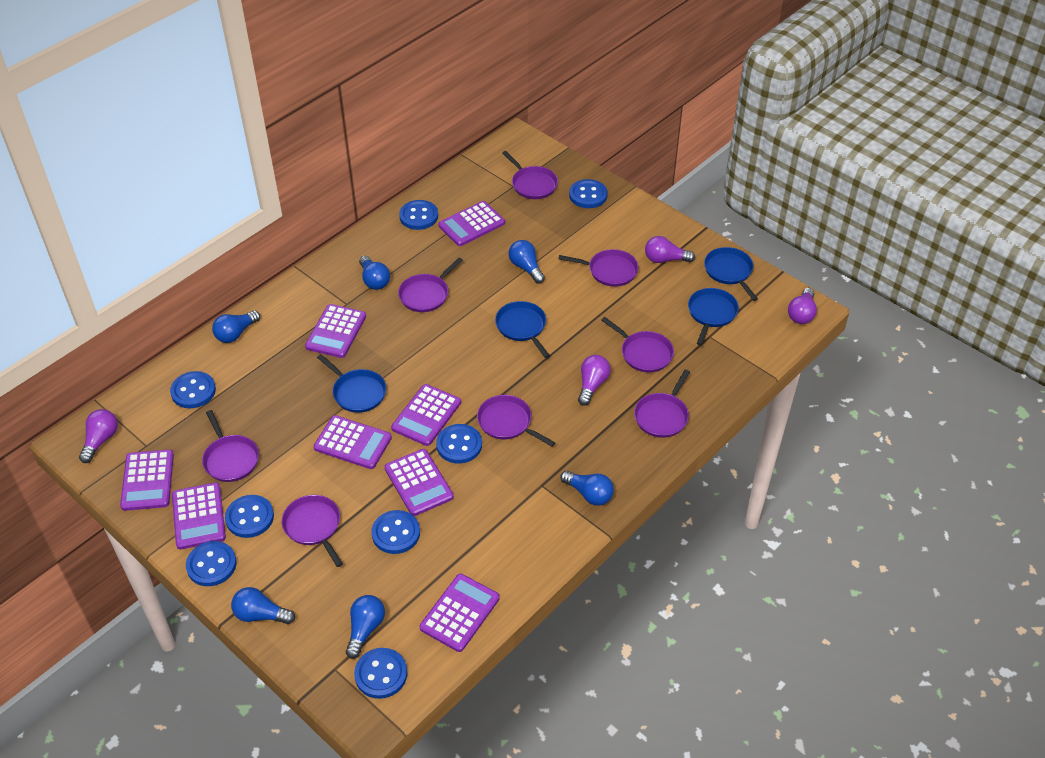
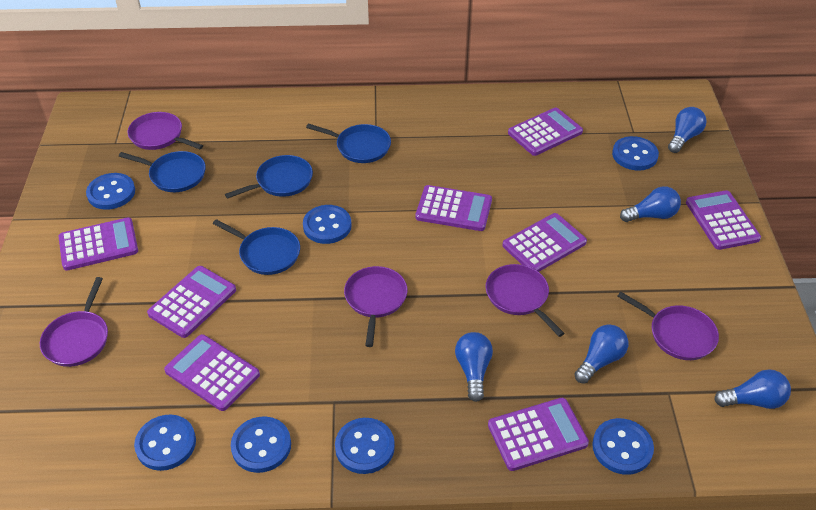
blue button: 8 -> 7
blue light bulb: 6 -> 5
purple light bulb: 4 -> 0
purple pan: 8 -> 5

